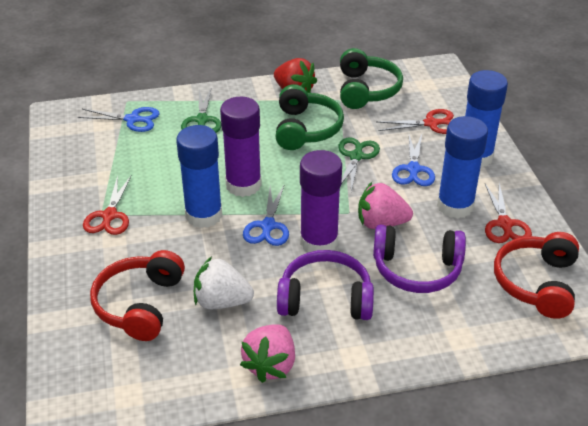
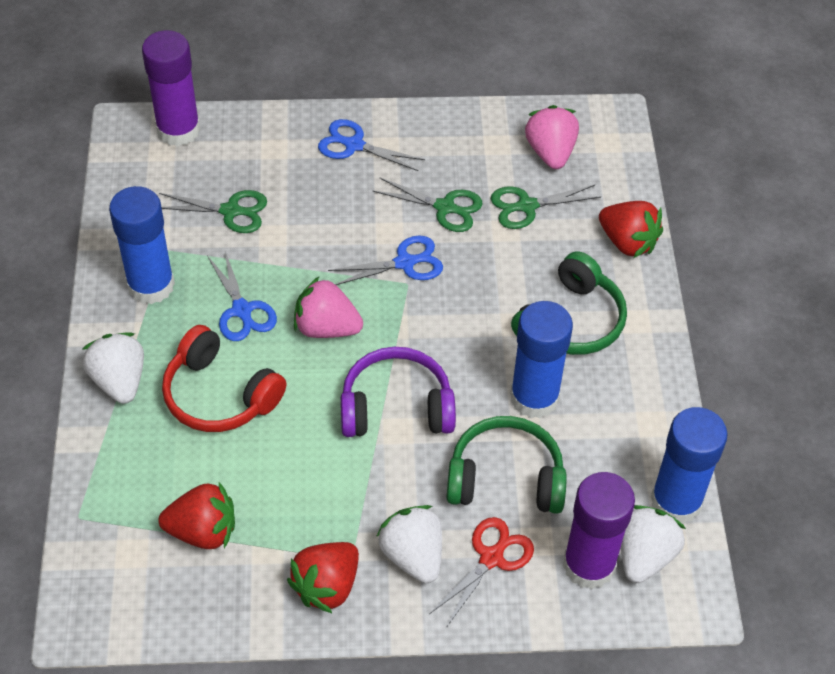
green scissors: 2 -> 3
purple headphones: 2 -> 1
red headphones: 2 -> 1
red scissors: 3 -> 1
red strawberry: 1 -> 3
white strawberry: 1 -> 3

